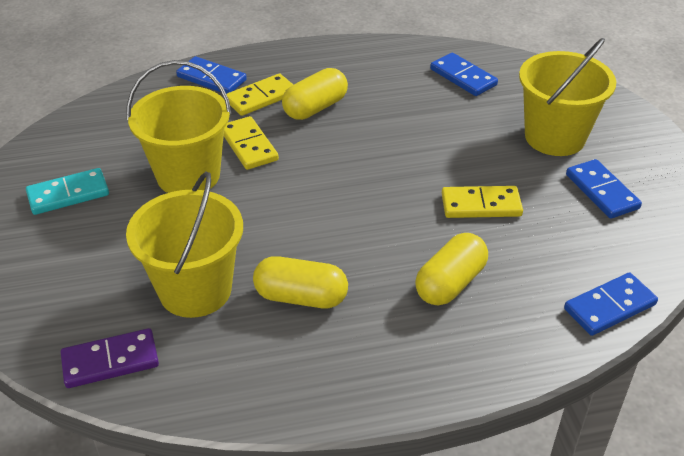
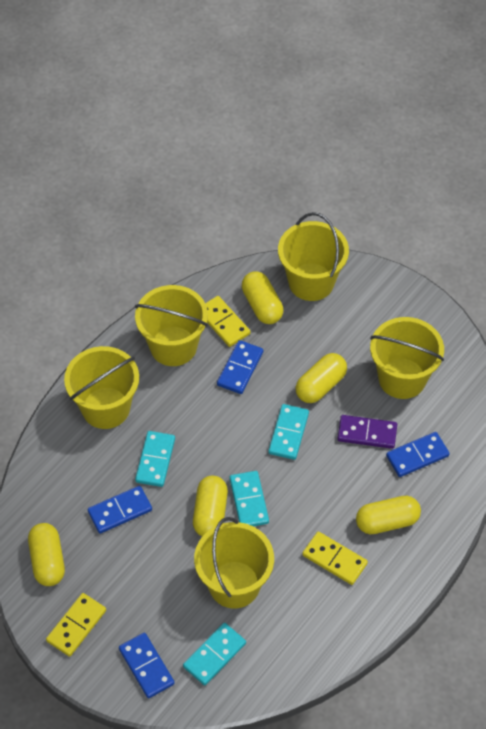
turquoise domino: 1 -> 4
yellow bucket: 3 -> 5
yellow capsule: 3 -> 5

